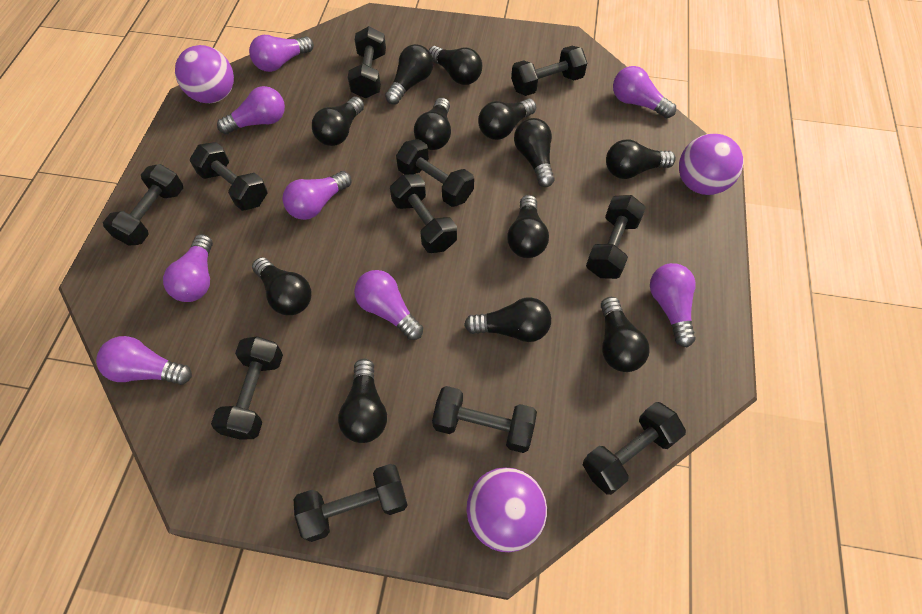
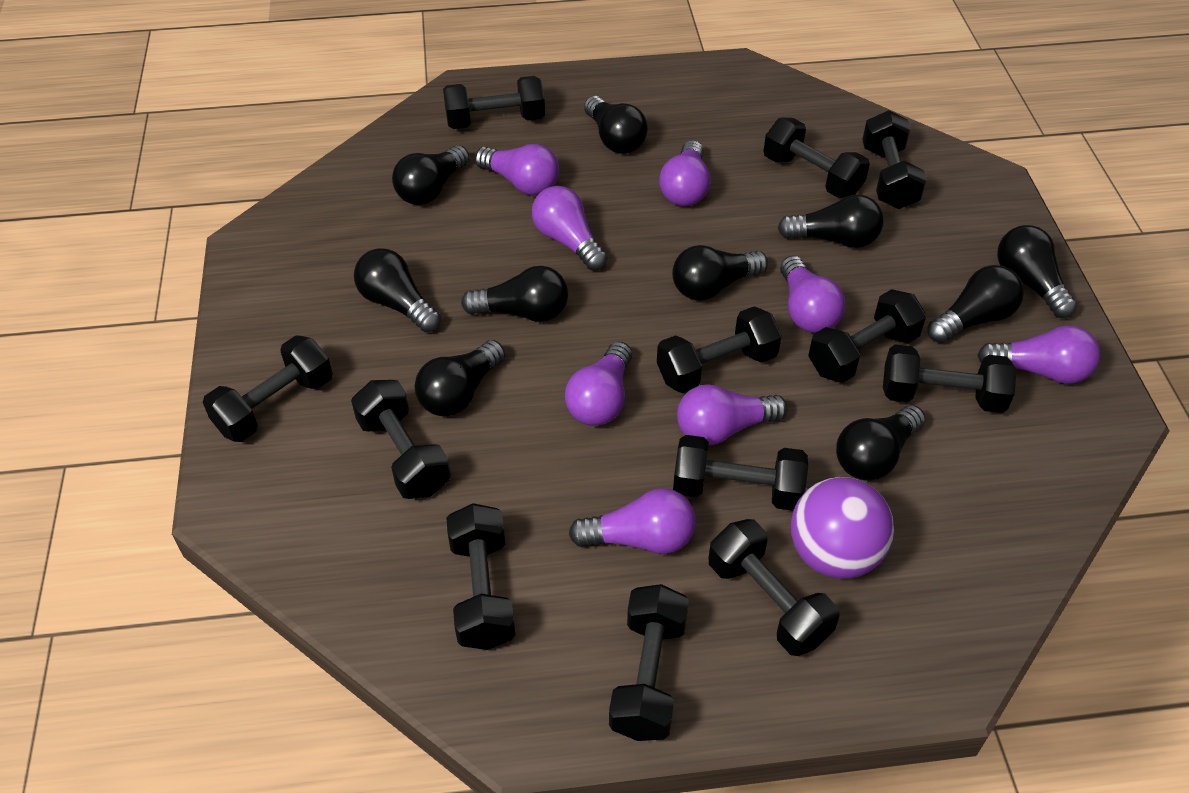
black dumbbell: 11 -> 12
black light bulb: 12 -> 10
purple ball: 3 -> 1

